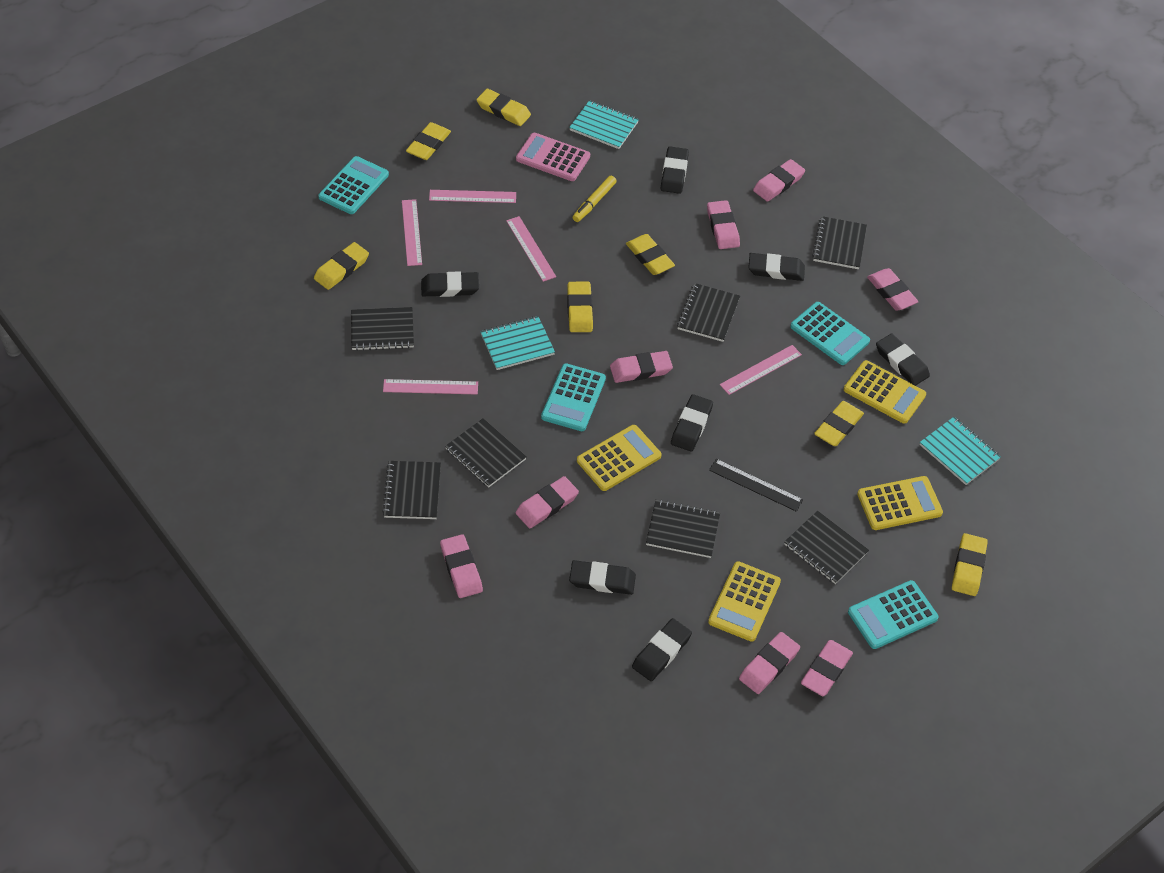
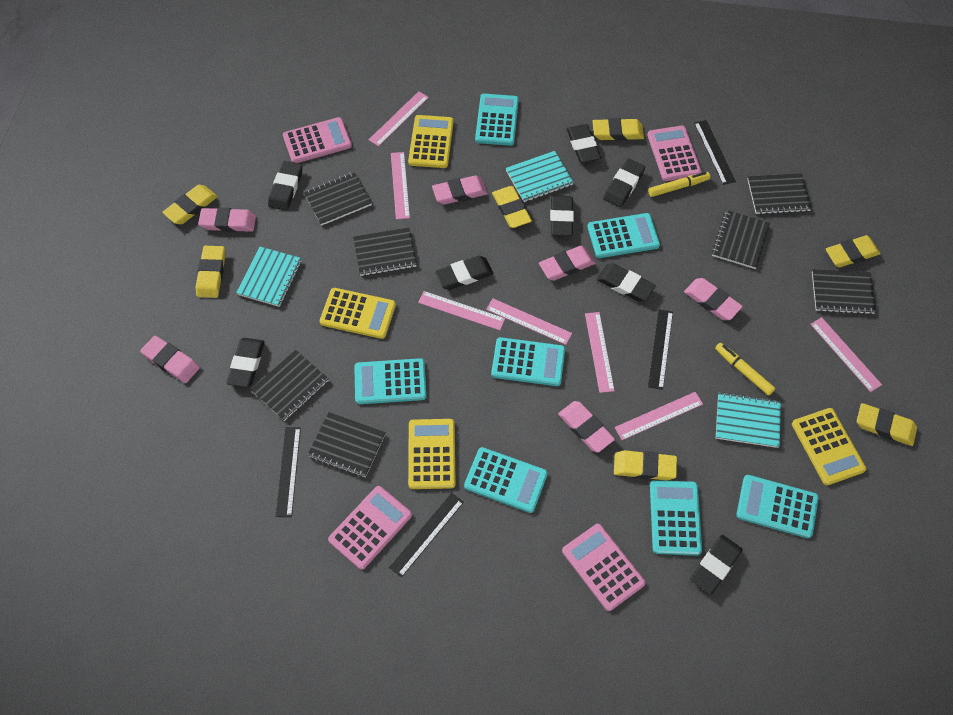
black eraser: 7 -> 8
black ruler: 1 -> 4
pink calculator: 1 -> 4
pink eraser: 8 -> 6
pink ruler: 5 -> 7
turquoise calculator: 4 -> 7
yellow marker: 1 -> 2

